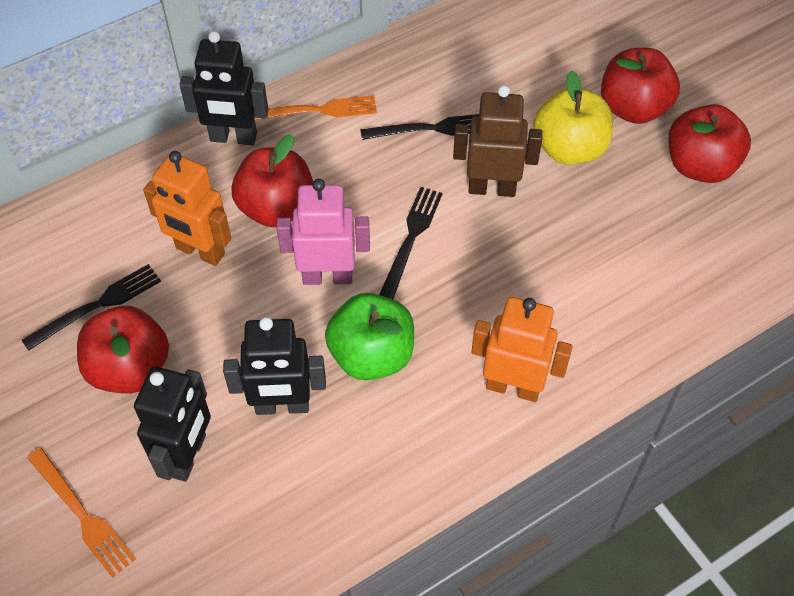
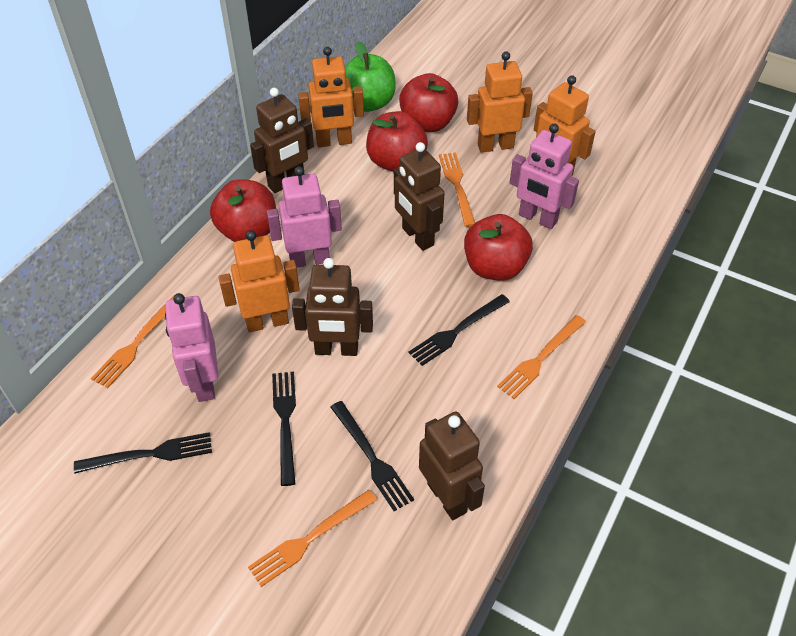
black fork: 3 -> 4
black robot: 3 -> 0
brown robot: 1 -> 4
orange fork: 2 -> 4
orange robot: 2 -> 4
pink robot: 1 -> 3
yellow apple: 1 -> 0

